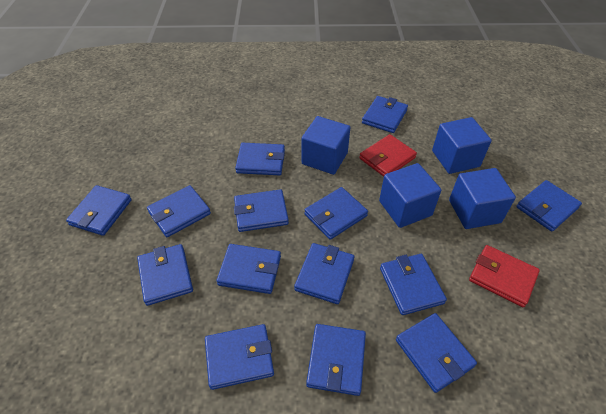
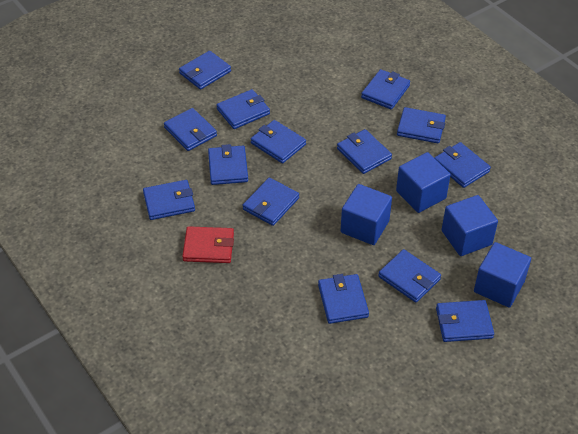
red wallet: 2 -> 1

